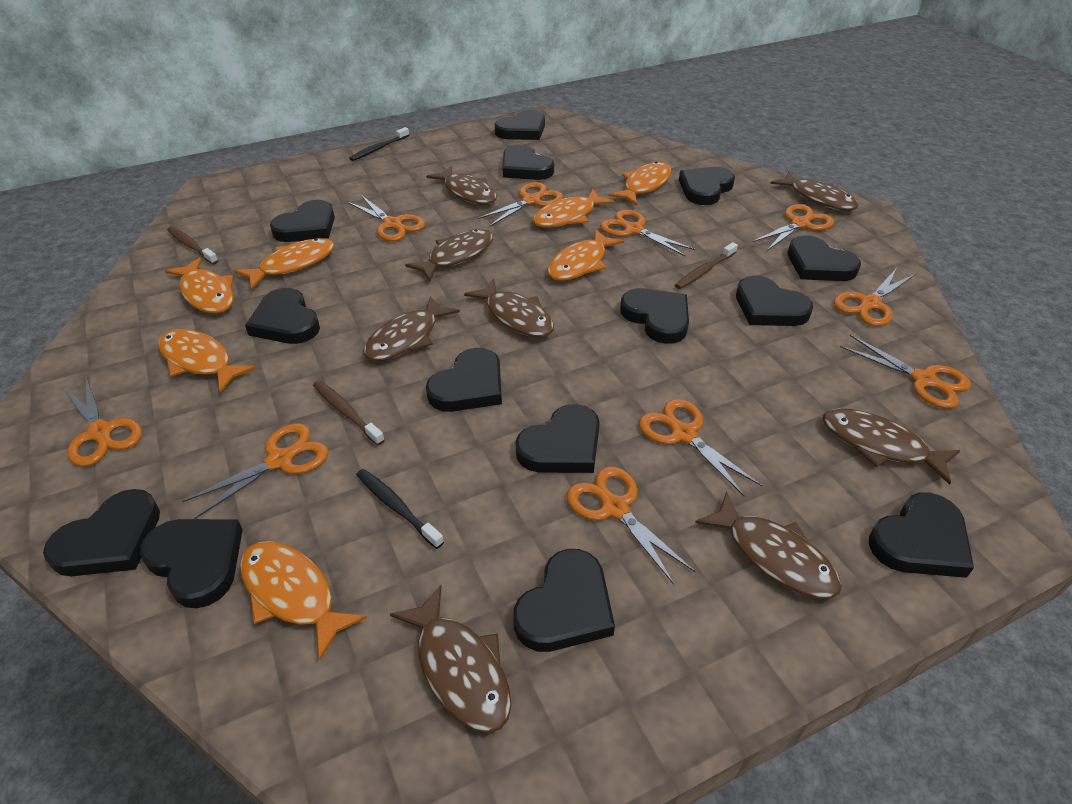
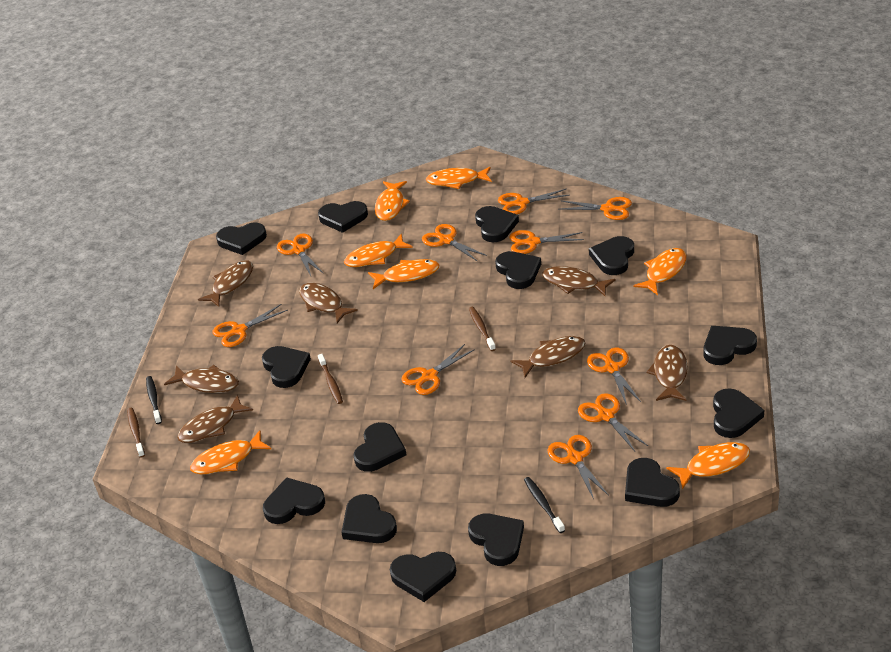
brown fish: 8 -> 7

